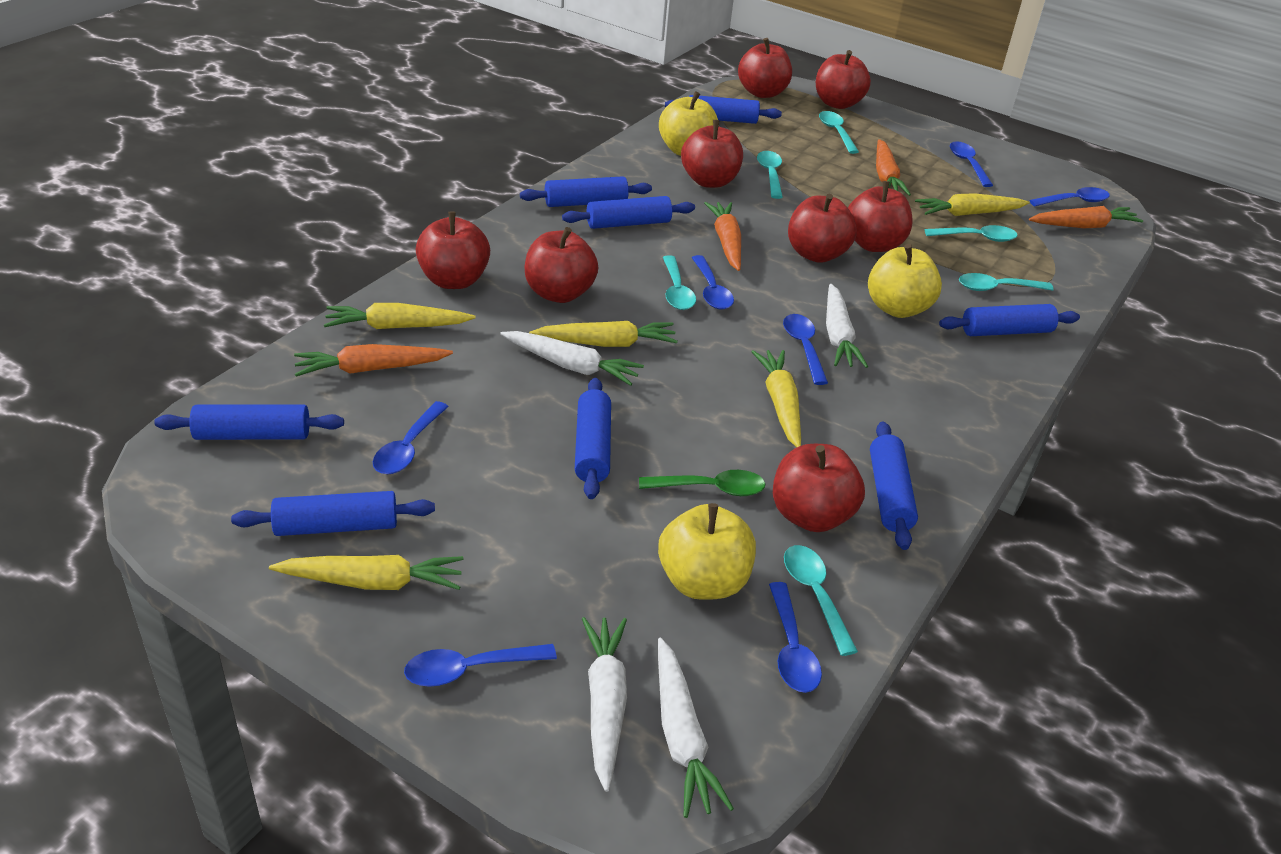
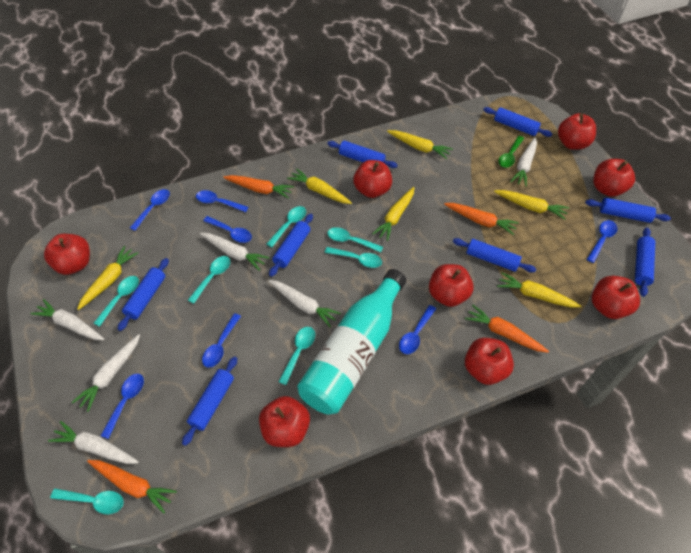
turquoise bottle: 0 -> 1
turquoise spoon: 6 -> 7
white carrot: 4 -> 6
yellow apple: 3 -> 0
yellow carrot: 5 -> 6

